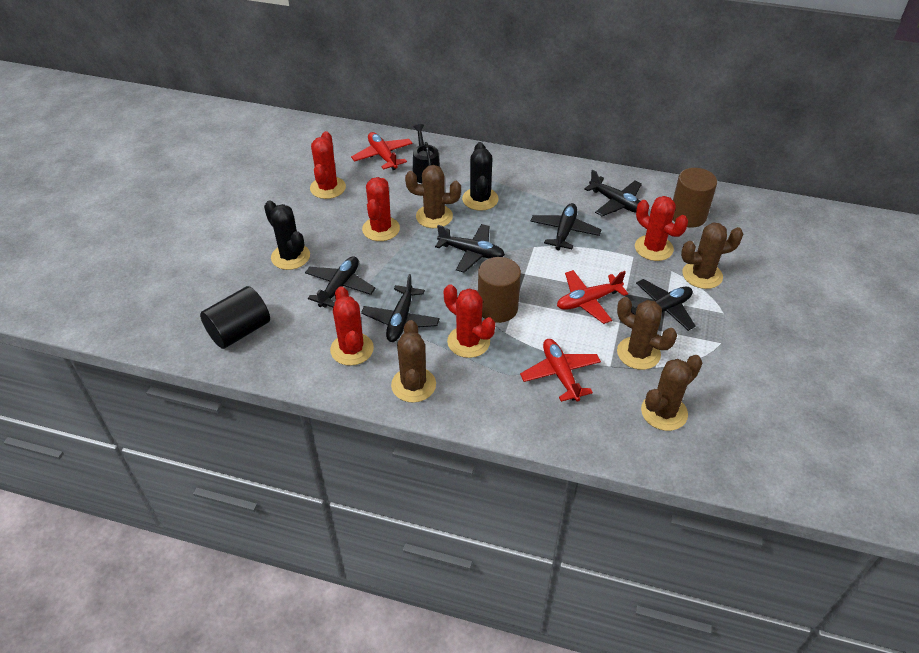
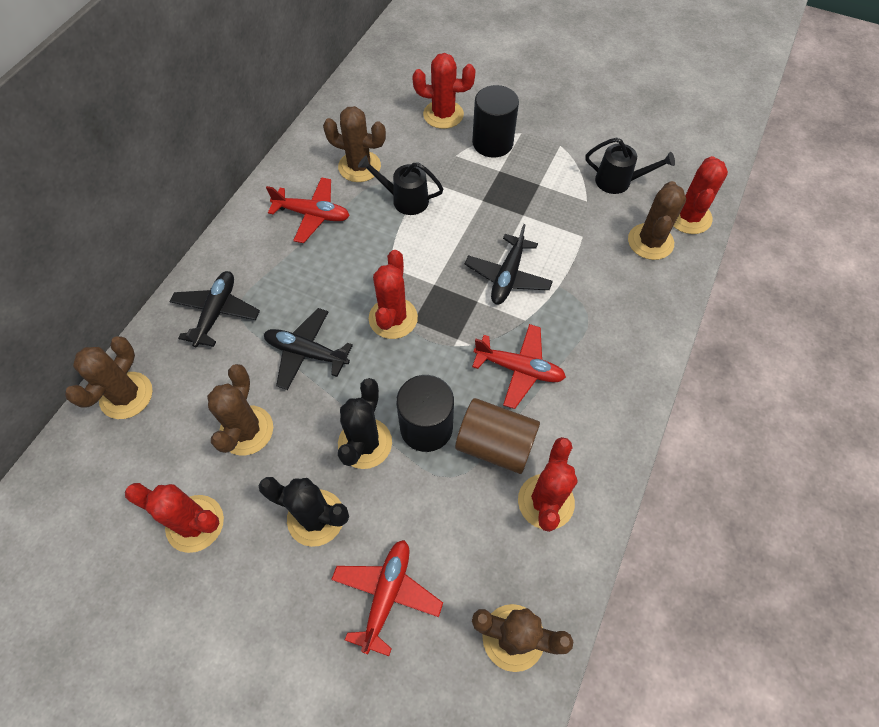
black cylinder: 1 -> 2
black plane: 6 -> 3
black watering can: 1 -> 2
brown cylinder: 2 -> 1

